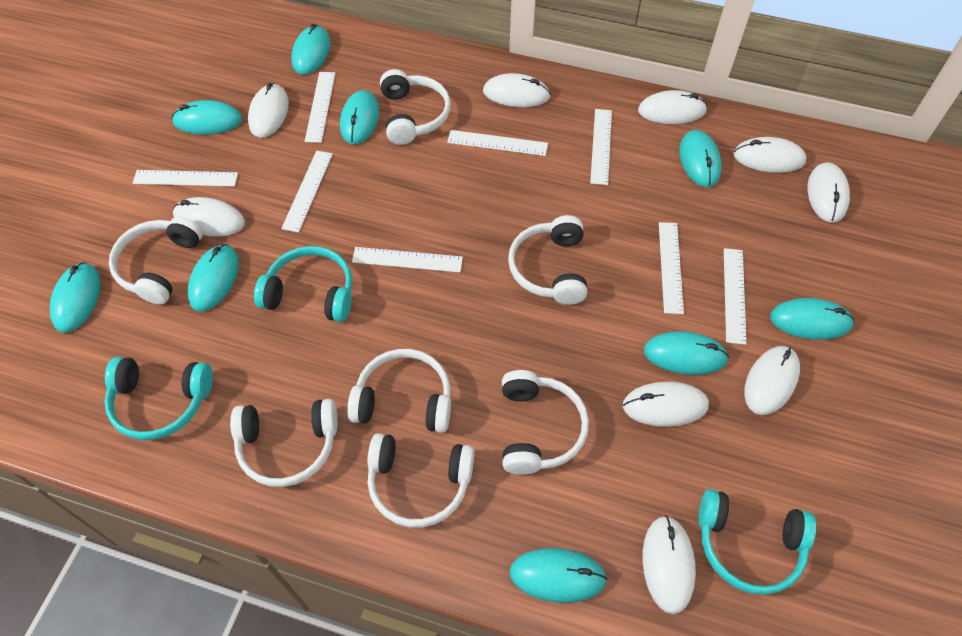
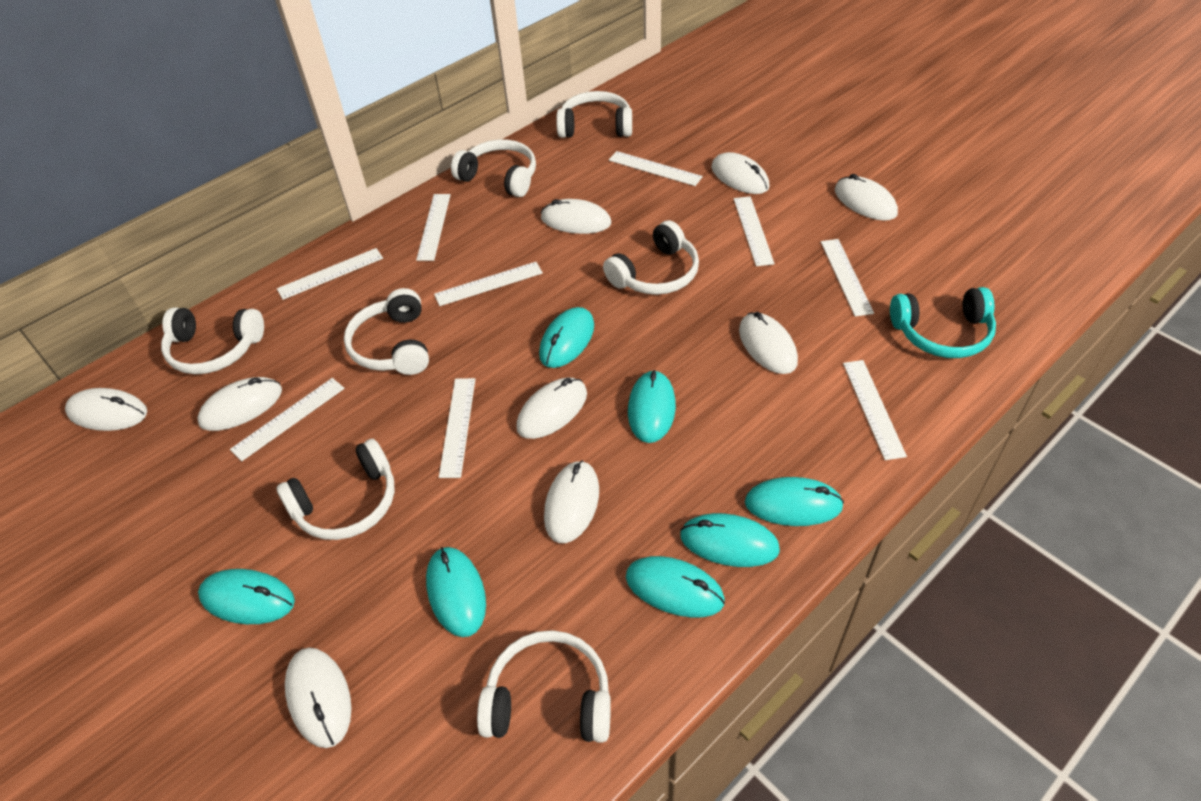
turquoise headphones: 3 -> 1
turquoise mouse: 9 -> 7
white ruler: 8 -> 9

